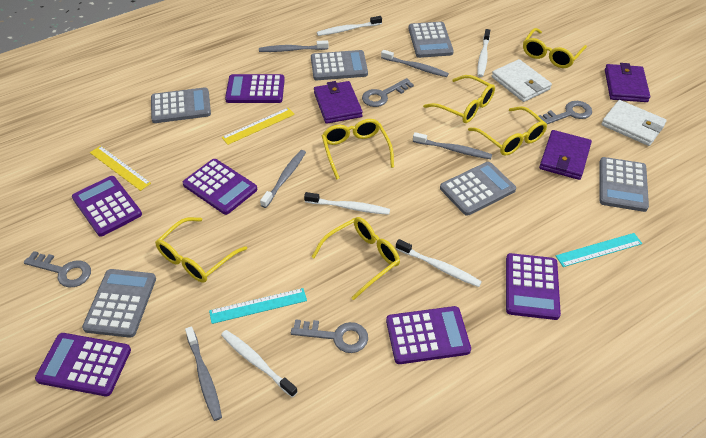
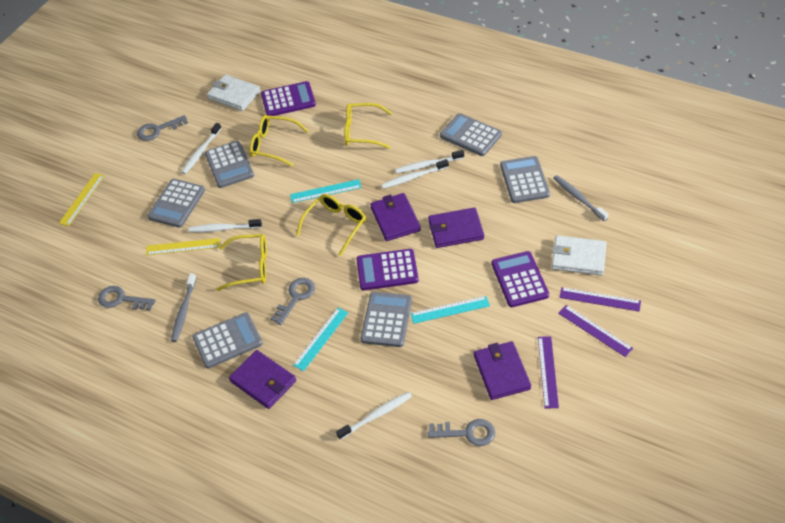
grey toothbrush: 5 -> 2
purple calculator: 6 -> 3
purple ruler: 0 -> 3
purple wallet: 3 -> 4
turquoise ruler: 2 -> 3
yellow glasses: 6 -> 4

